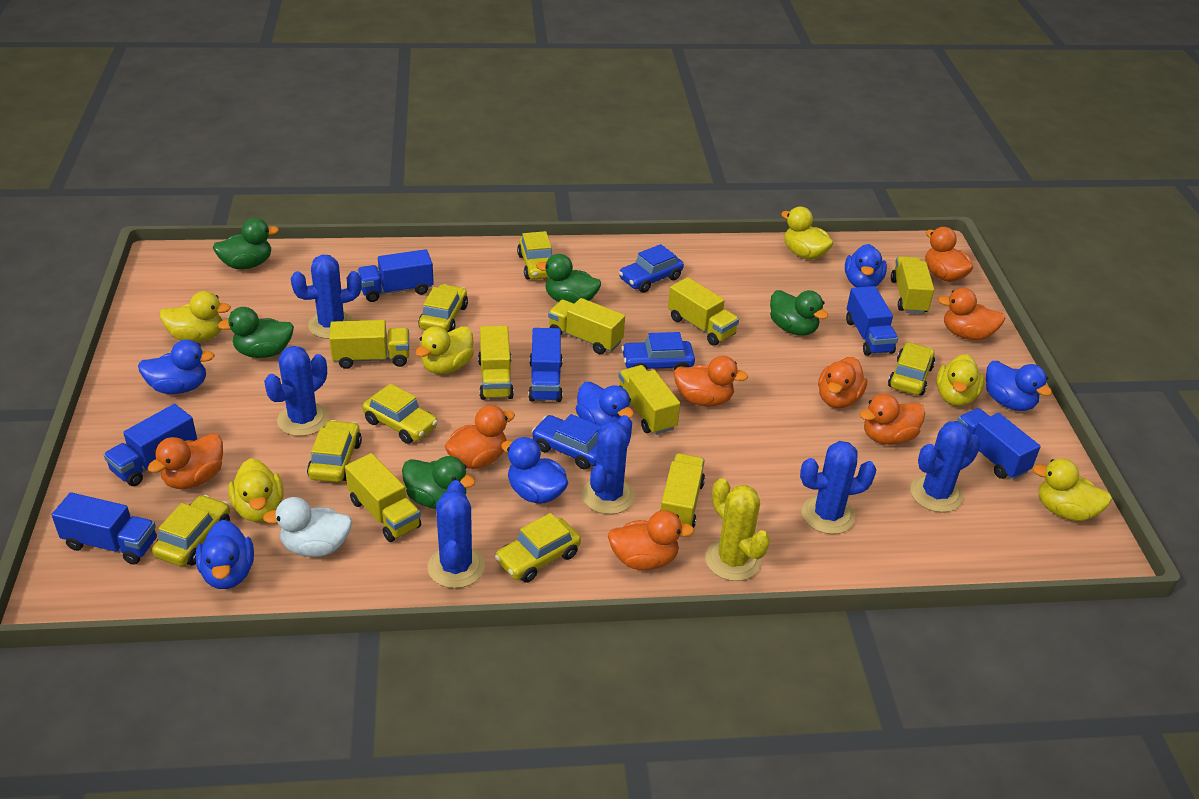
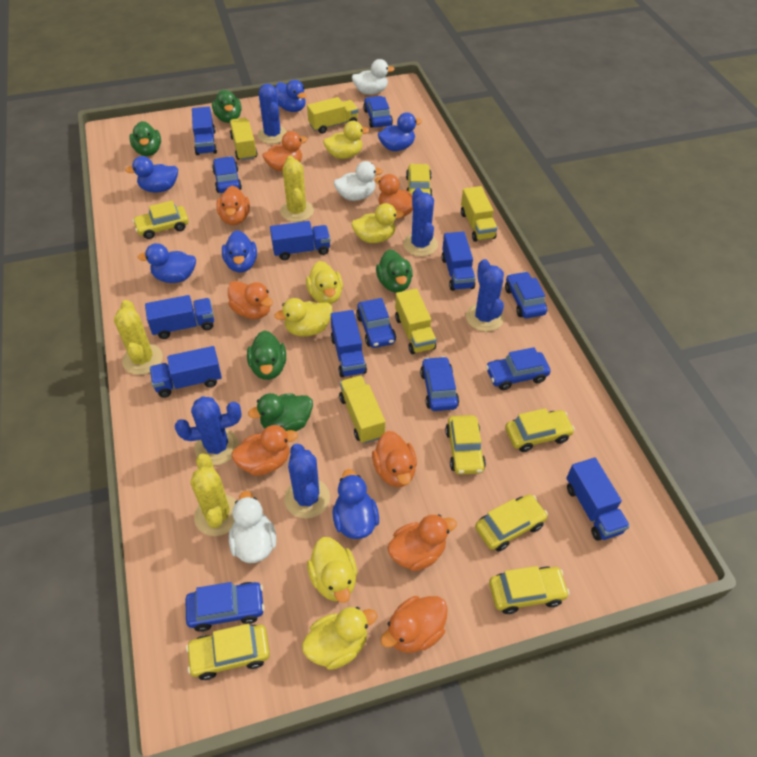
blue cactus: 6 -> 5
blue car: 3 -> 7
blue truck: 6 -> 7
white duck: 1 -> 3
yellow cactus: 1 -> 3
yellow truck: 8 -> 5

